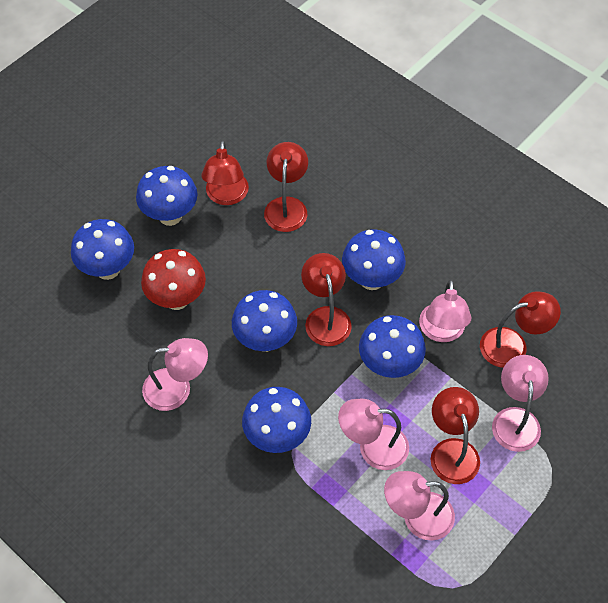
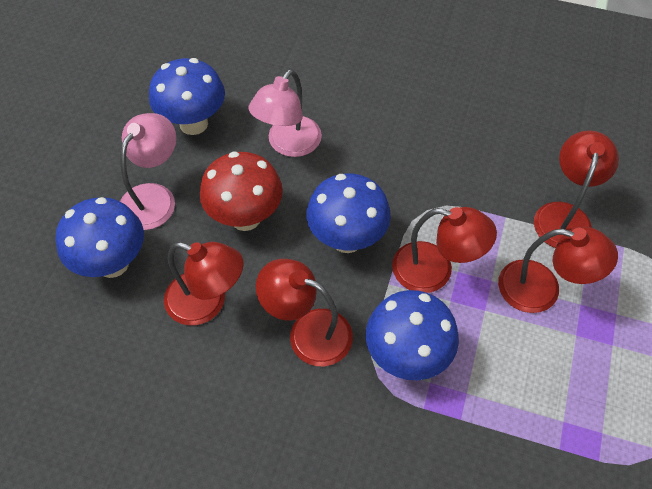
blue mushroom: 6 -> 4
pink lamp: 5 -> 2

